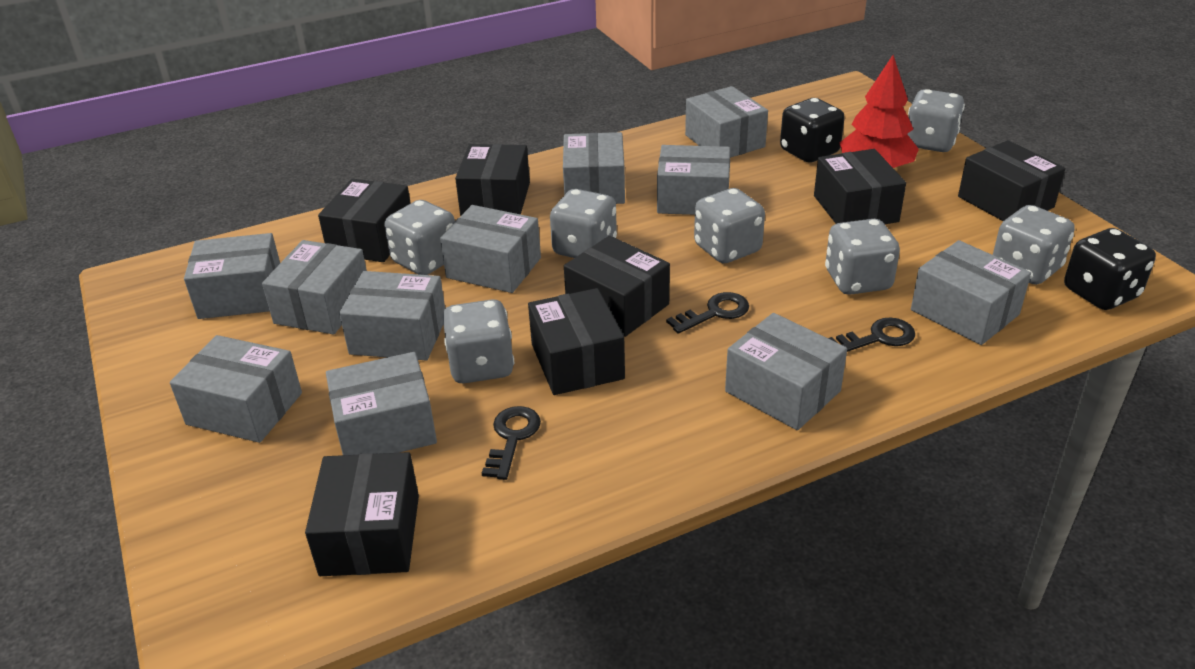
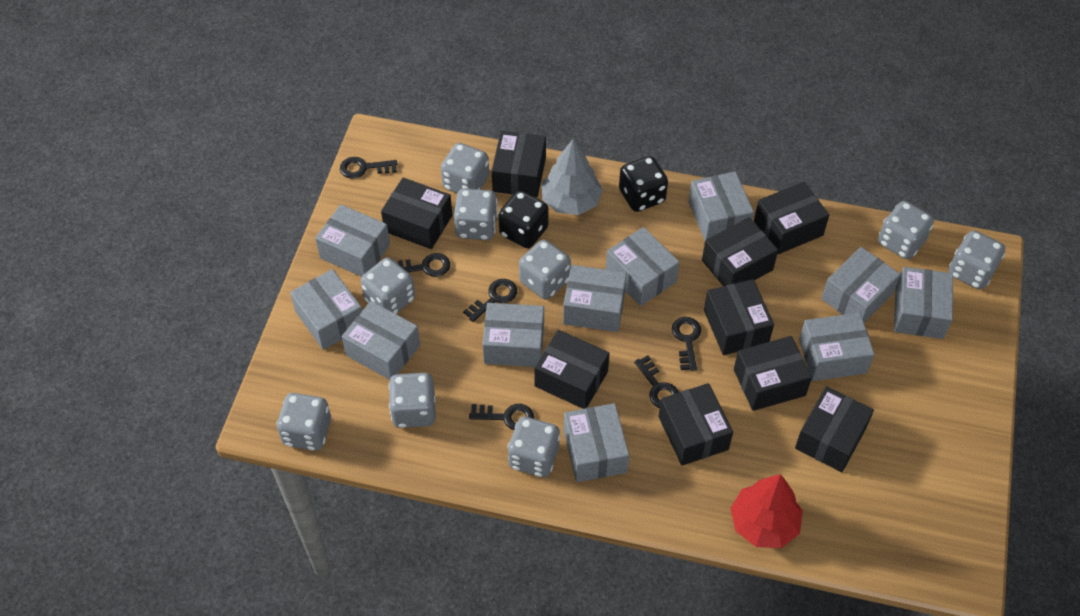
black box: 7 -> 9
black key: 3 -> 6
grey dice: 7 -> 9
grey tree: 0 -> 1

